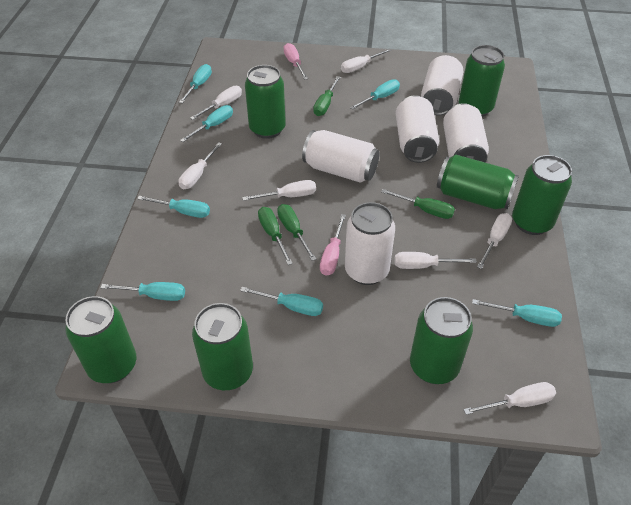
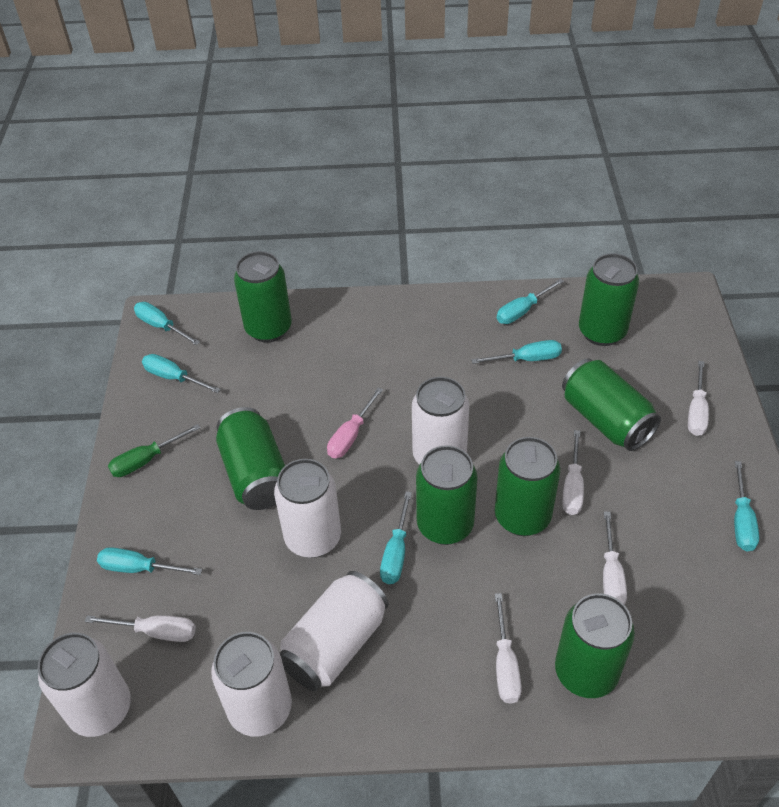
green screwdriver: 4 -> 1
pink screwdriver: 2 -> 1
white screwdriver: 7 -> 5

